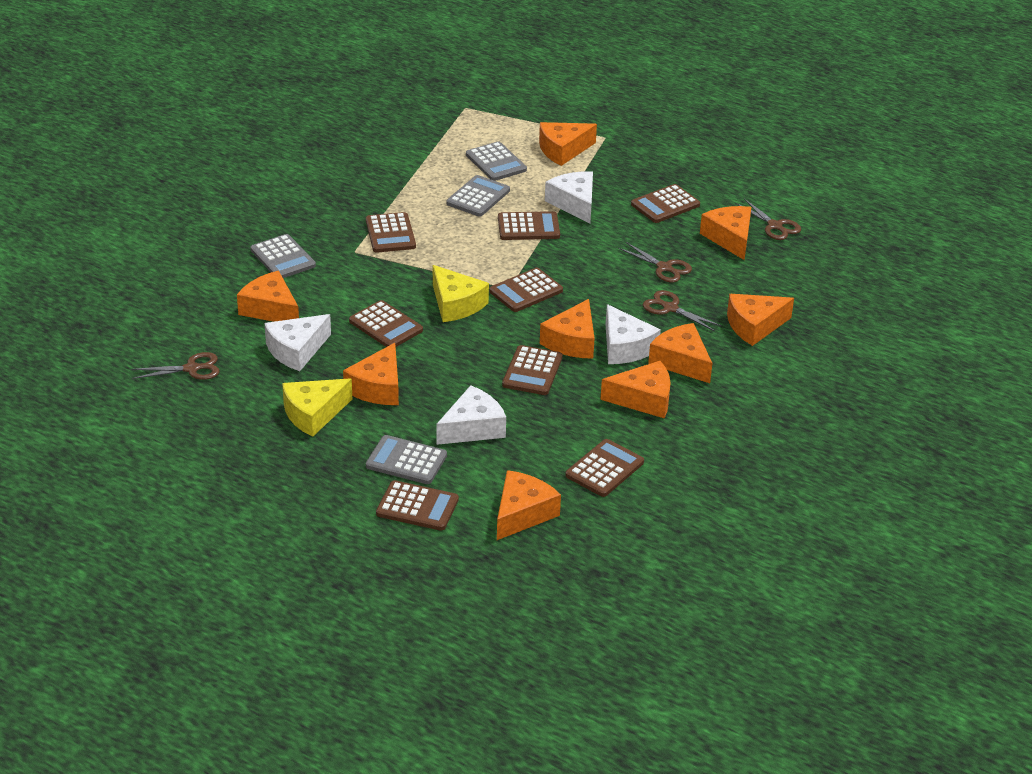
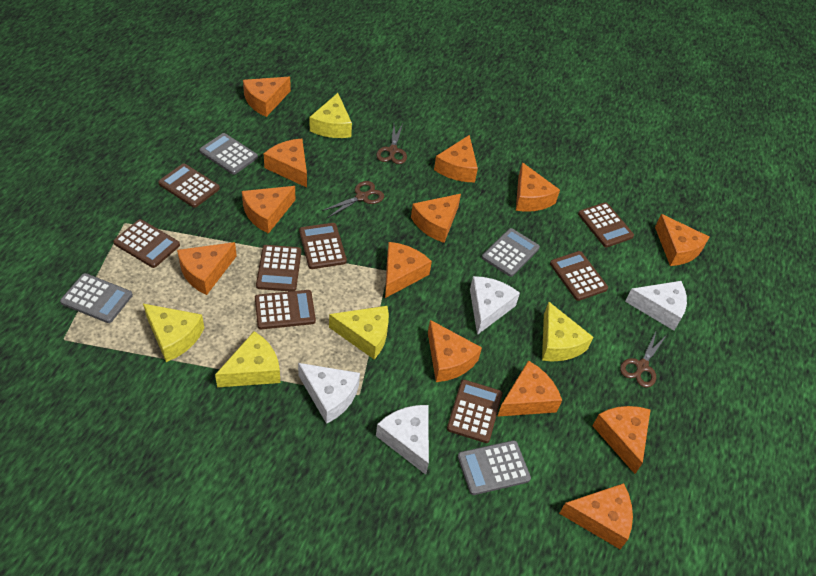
brown scissors: 4 -> 3
orange cheese: 9 -> 13
yellow cheese: 2 -> 5

